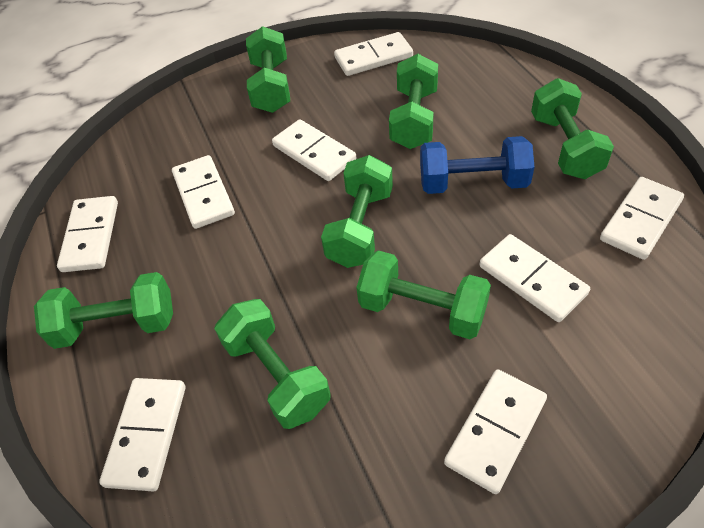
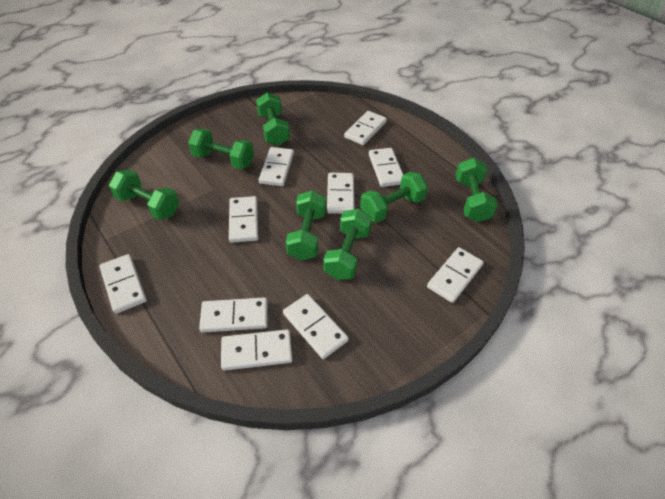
blue dumbbell: 1 -> 0
white domino: 8 -> 10

